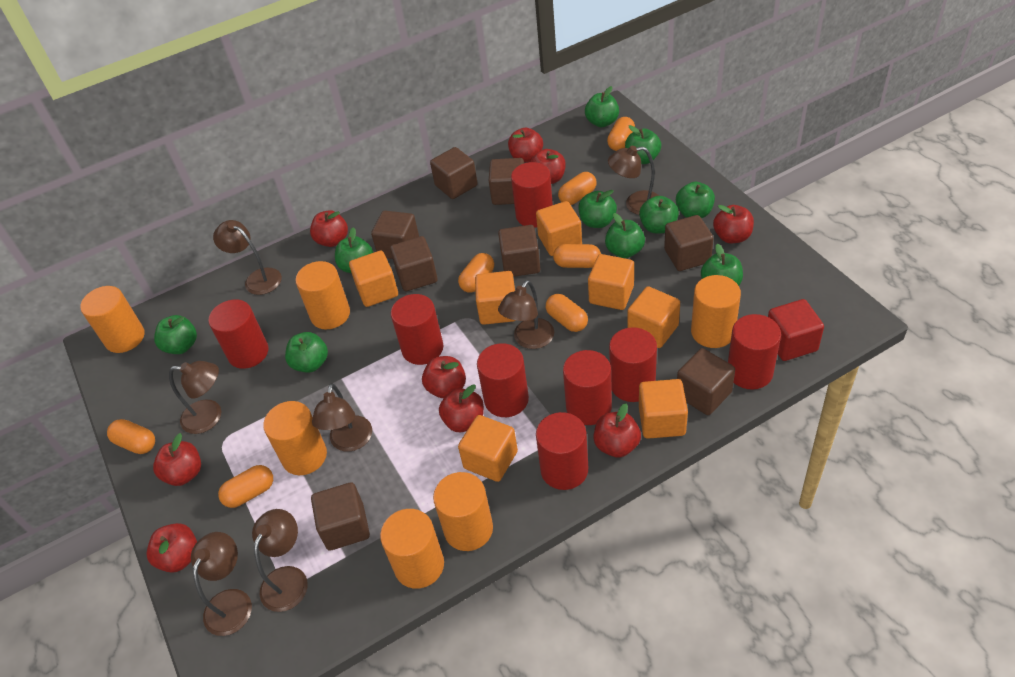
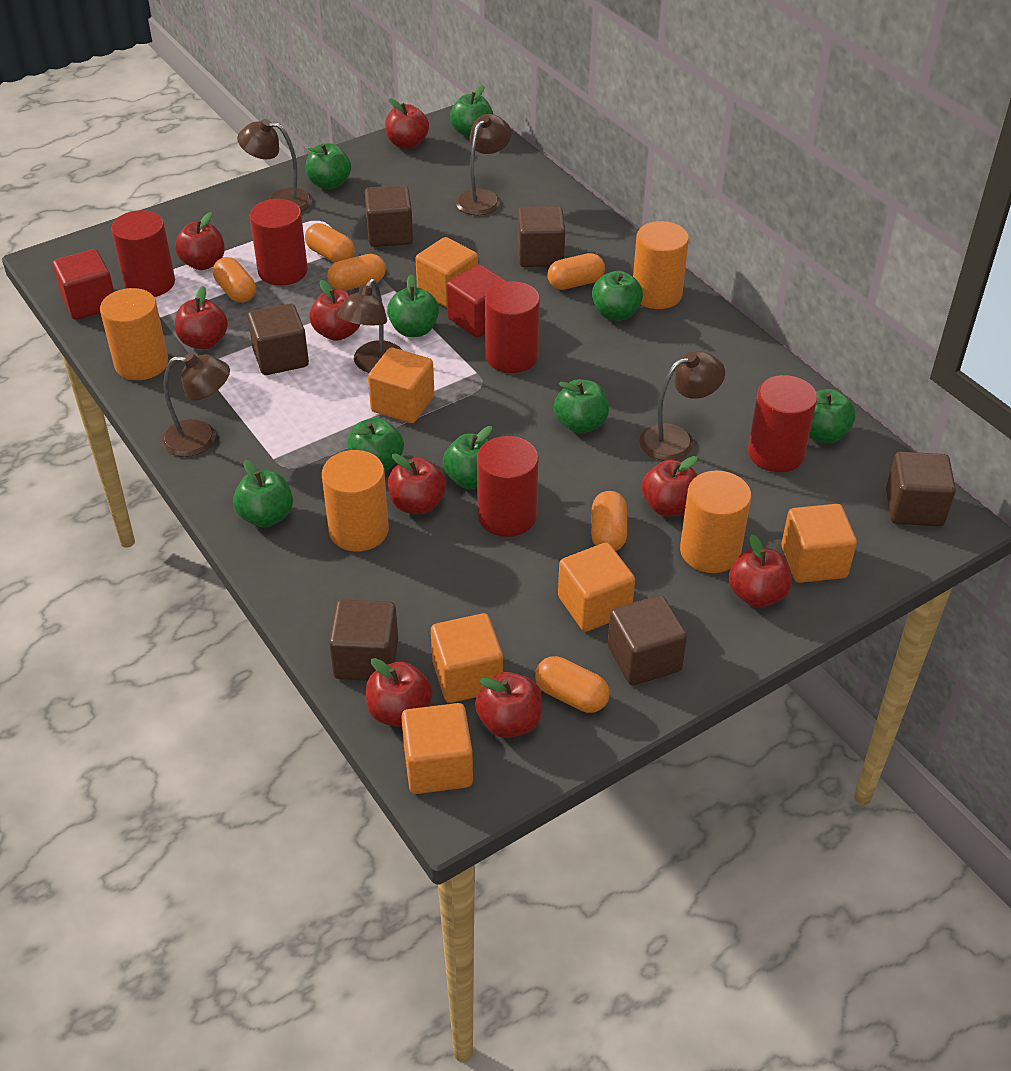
brown cube: 8 -> 6
brown lamp: 7 -> 5
green apple: 10 -> 9
orange capsule: 7 -> 6
orange cube: 7 -> 6
orange cylinder: 6 -> 4
red cube: 1 -> 2
red cylinder: 8 -> 5

